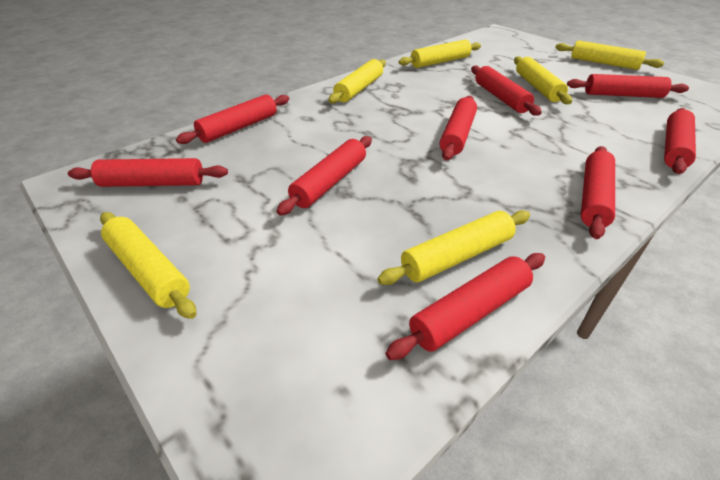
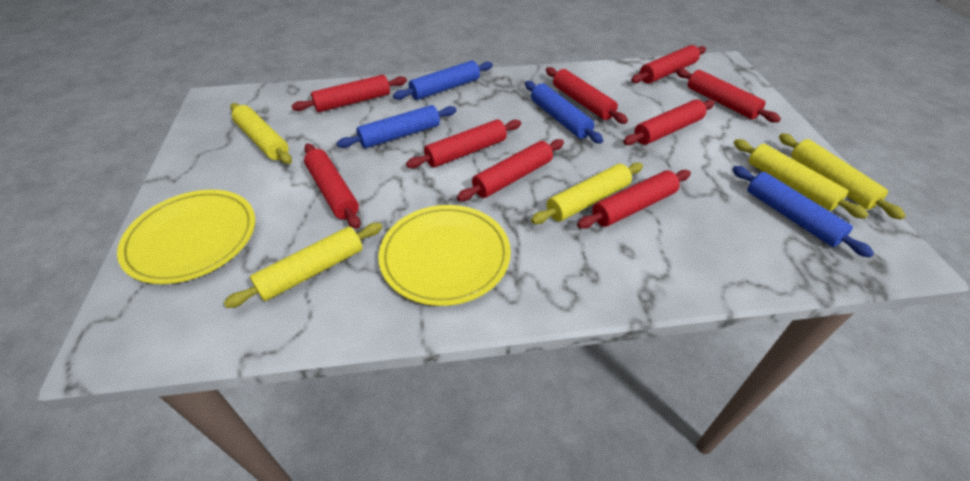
blue rolling pin: 0 -> 4
yellow plate: 0 -> 2
yellow rolling pin: 6 -> 5

